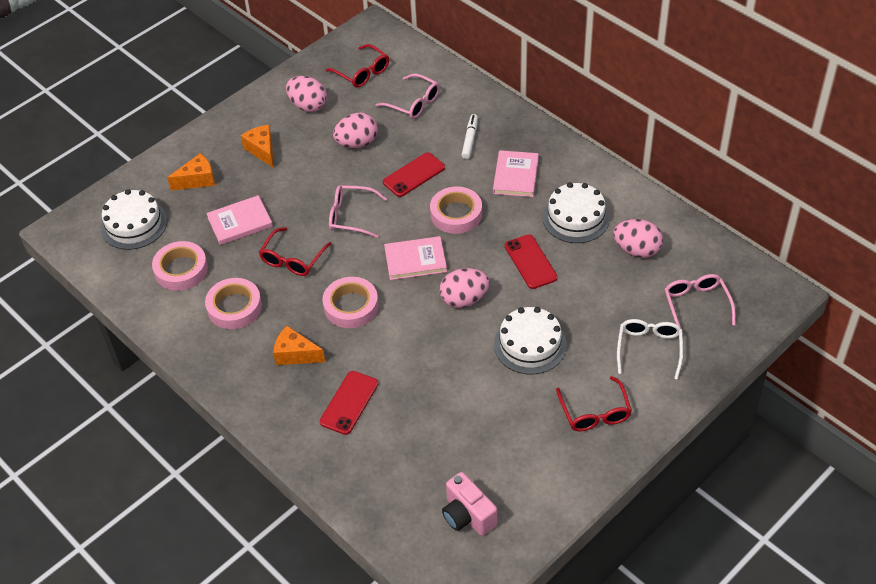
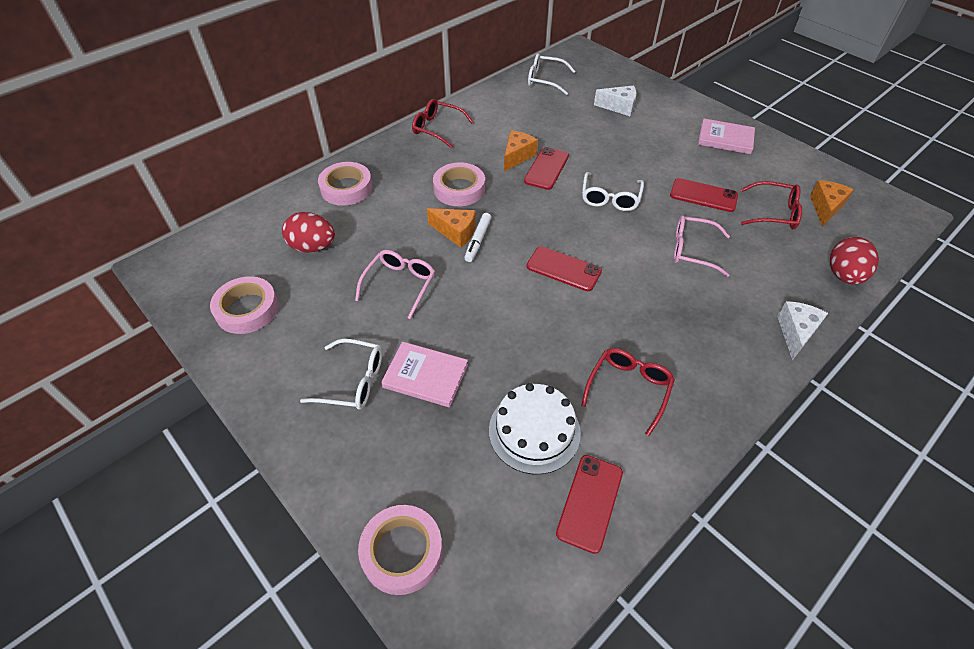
pink book: 3 -> 2
pink camera: 1 -> 0
pink egg: 4 -> 0
pink glasses: 3 -> 2
red egg: 0 -> 2
red phone: 3 -> 4
white cake: 3 -> 1
white cheese: 0 -> 2
white glasses: 1 -> 3

